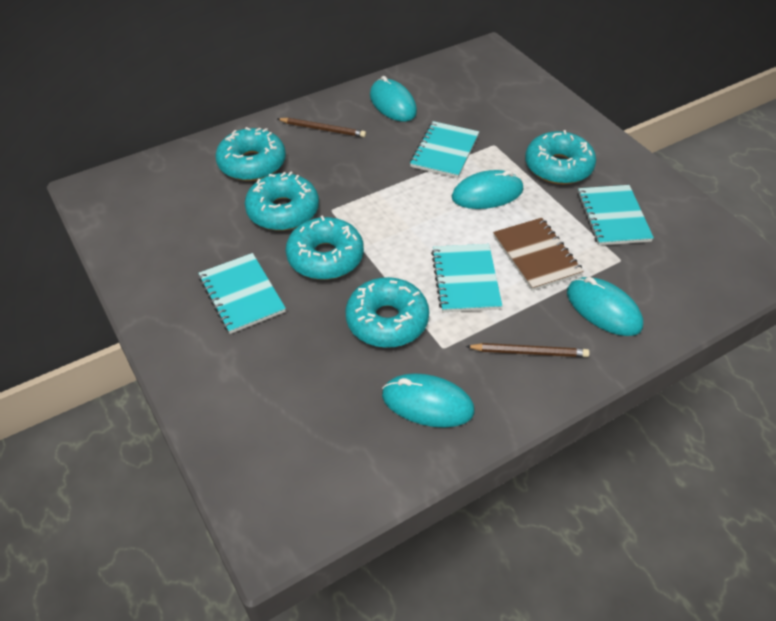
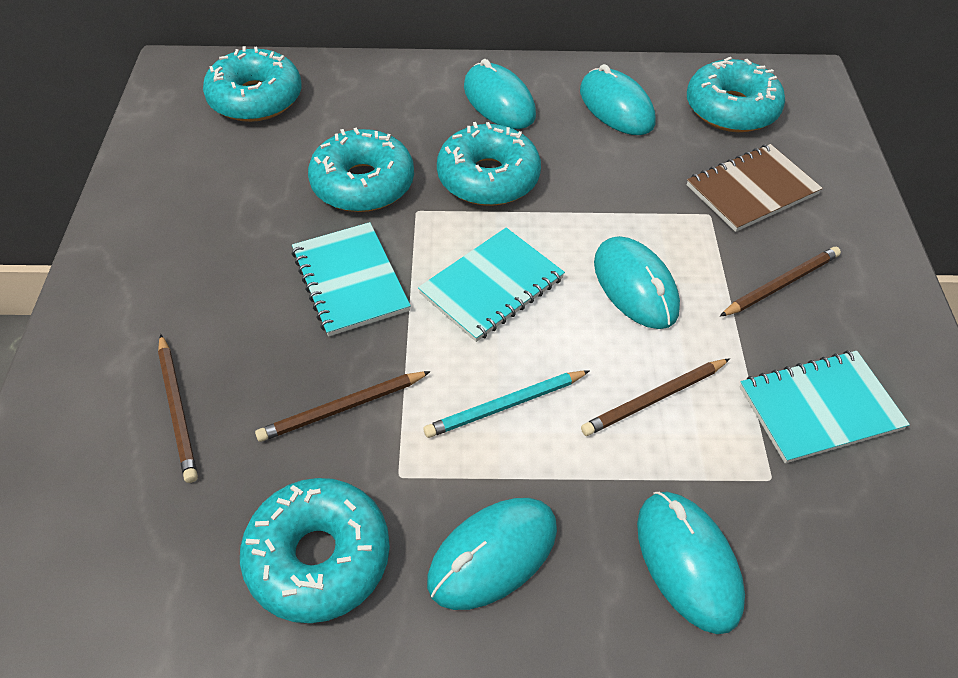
brown pencil: 2 -> 4
turquoise mouse: 4 -> 5
turquoise notebook: 4 -> 3
turquoise pencil: 0 -> 1

